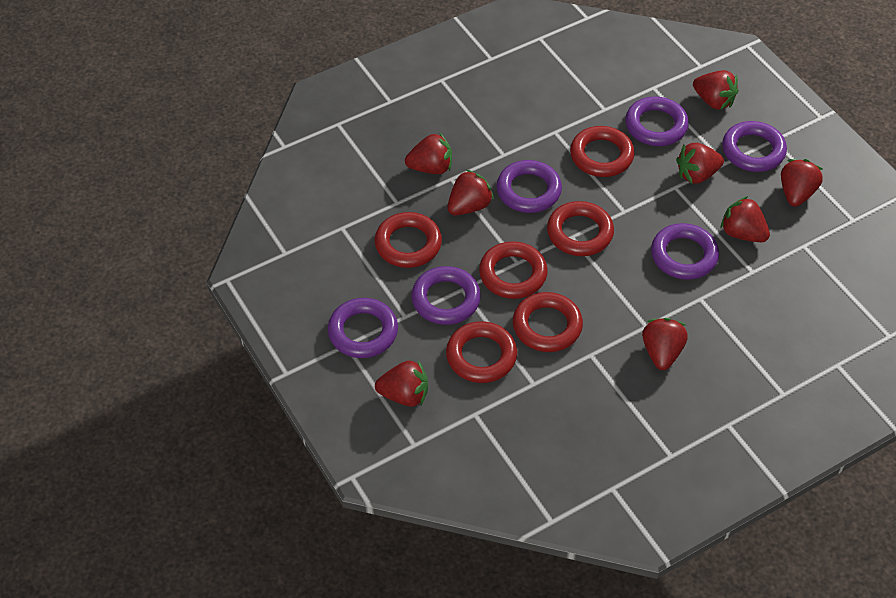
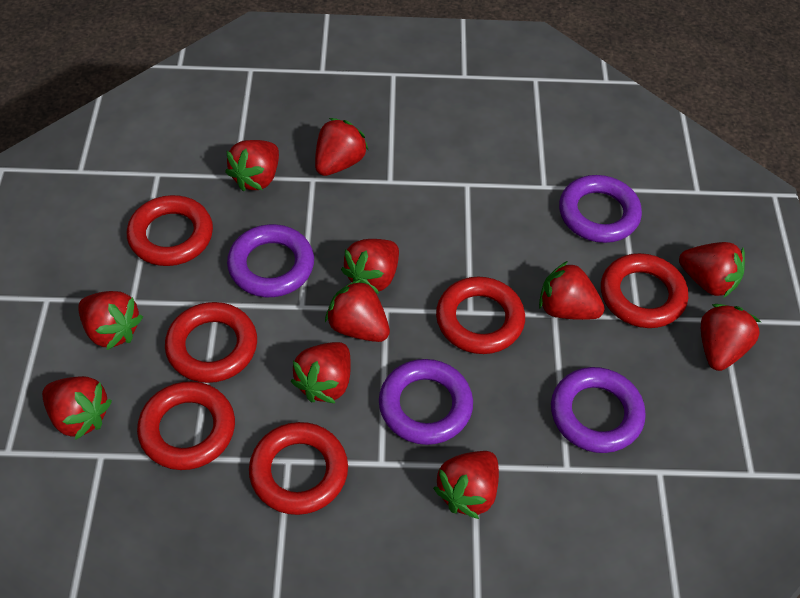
purple ring: 6 -> 4
red strawberry: 8 -> 11

